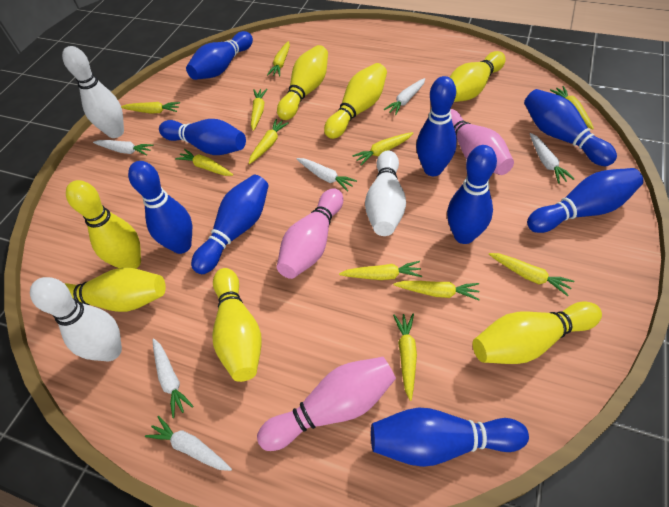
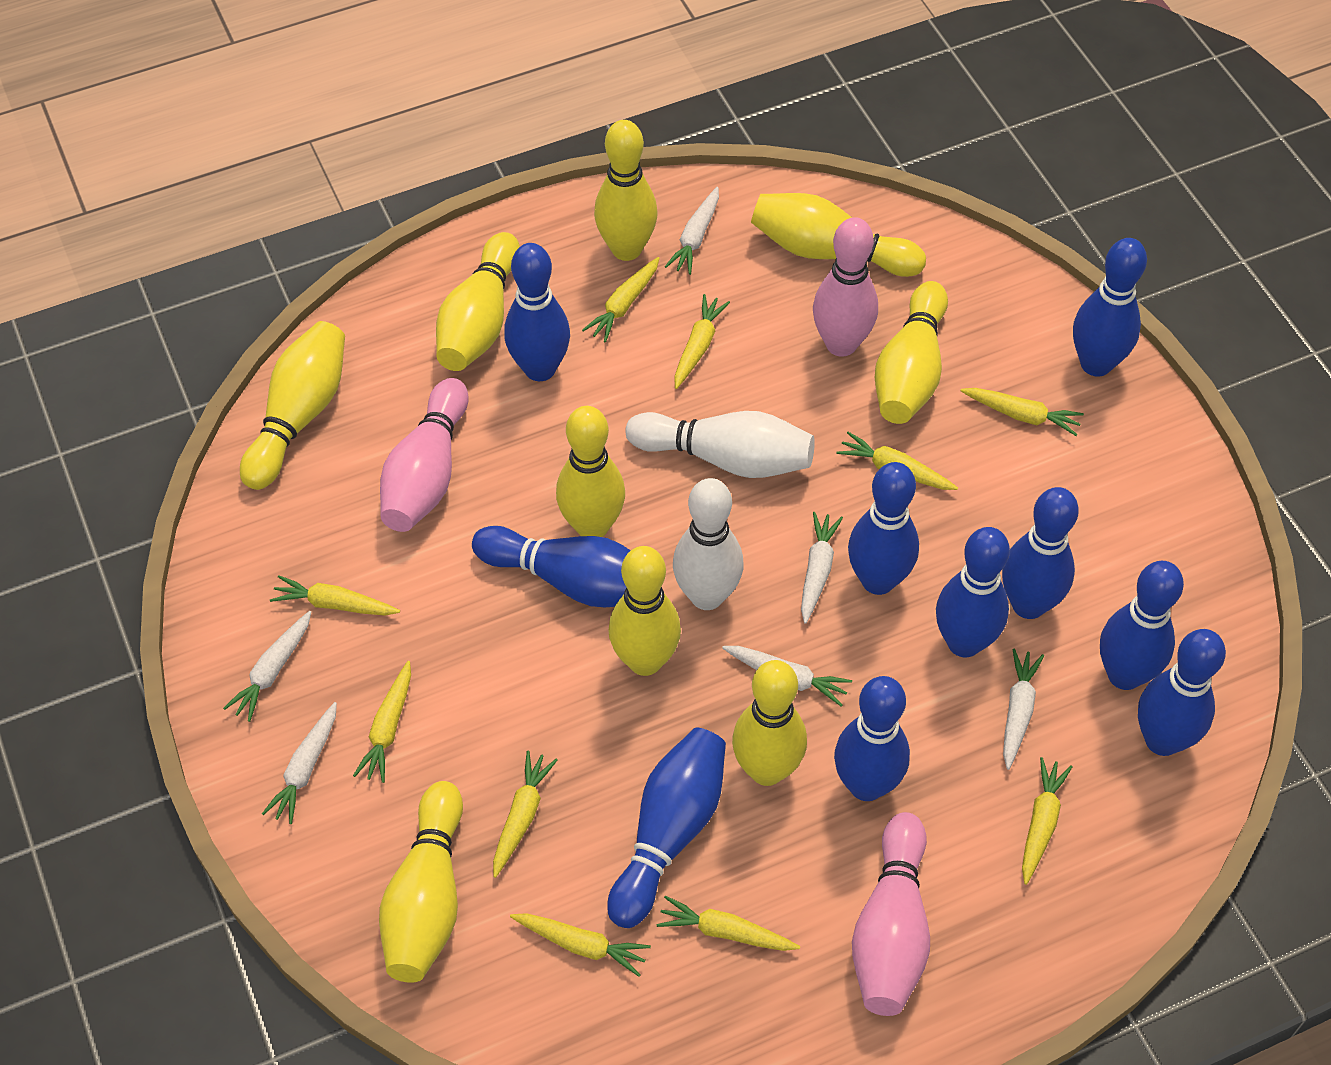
blue bowling pin: 9 -> 10
white bowling pin: 3 -> 2
yellow bowling pin: 7 -> 9
yellow carrot: 11 -> 10

